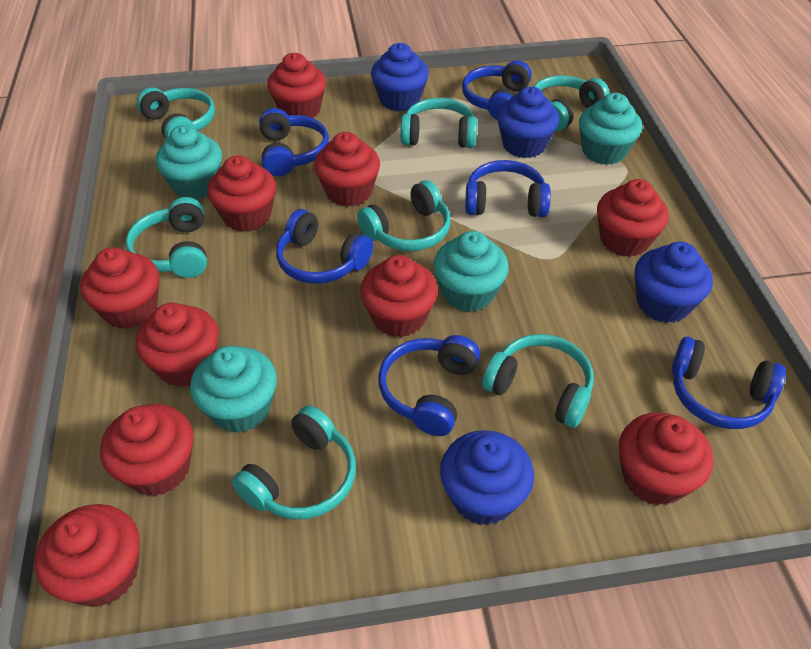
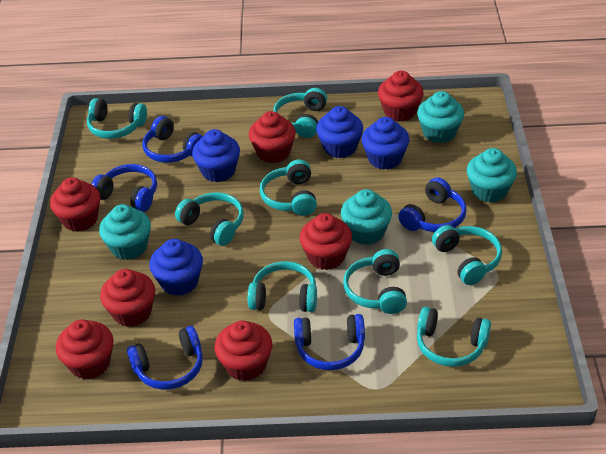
blue headphones: 6 -> 5
red cupcake: 10 -> 7
turquoise headphones: 7 -> 8

